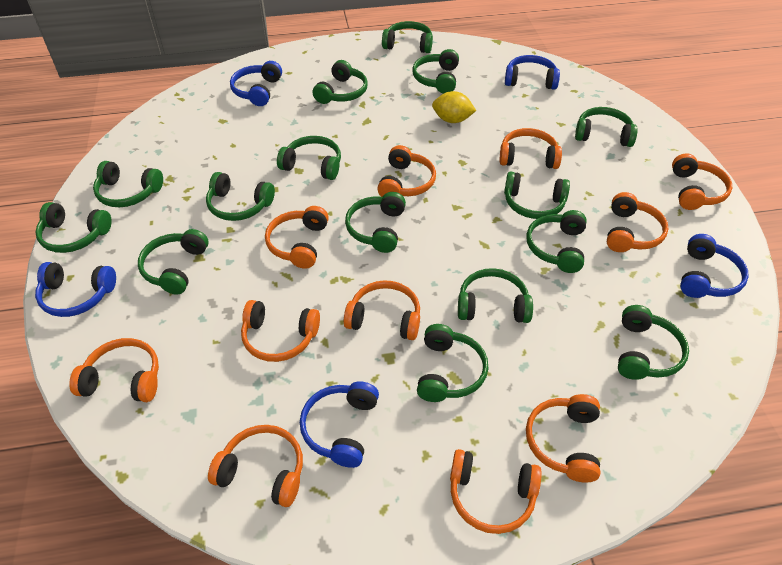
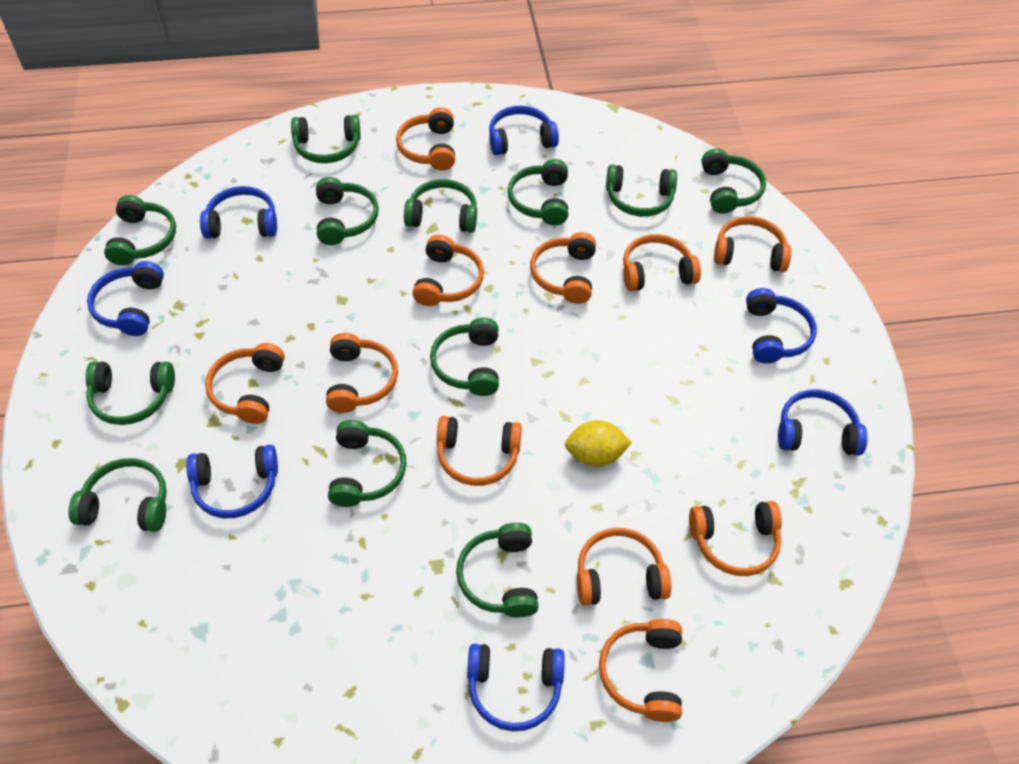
blue headphones: 5 -> 7
green headphones: 15 -> 12

